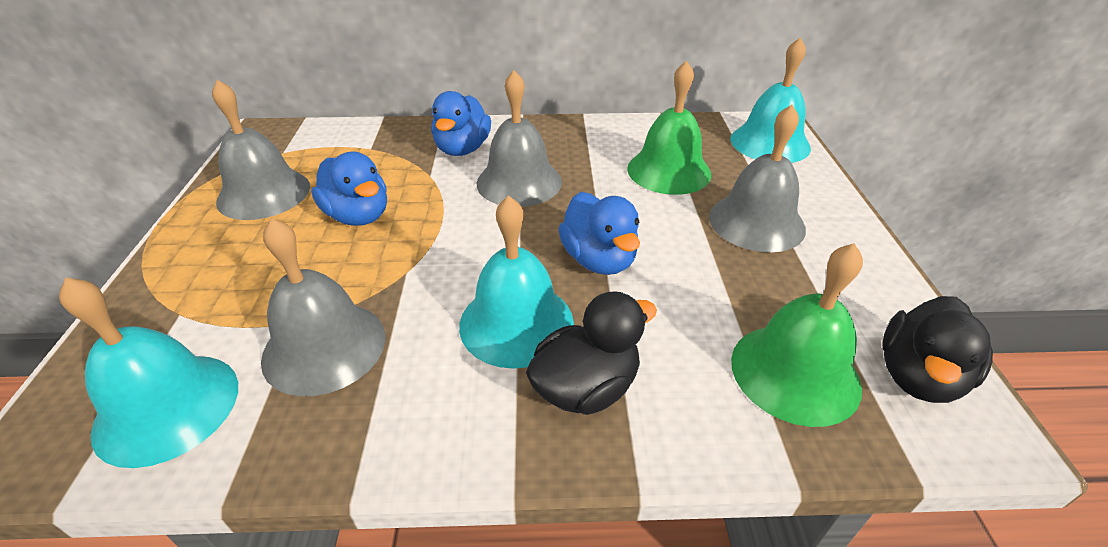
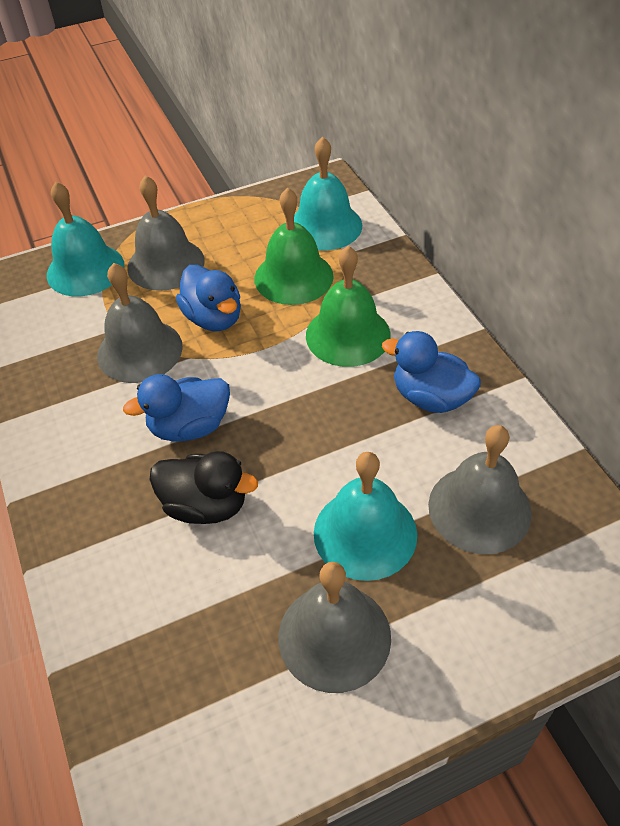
black duck: 2 -> 1

